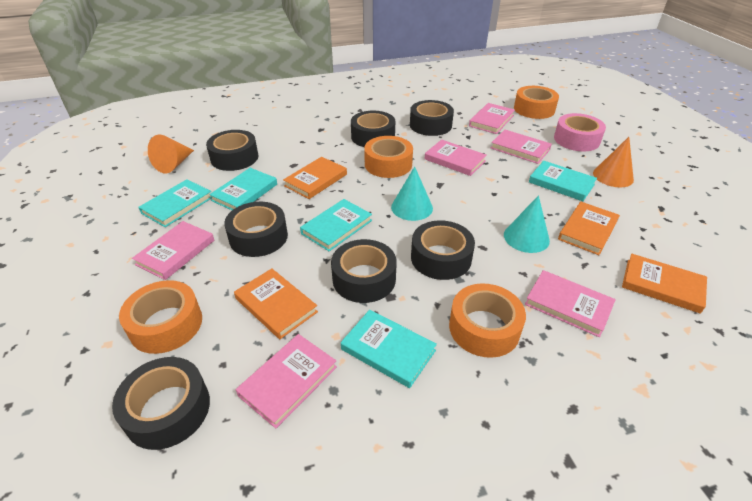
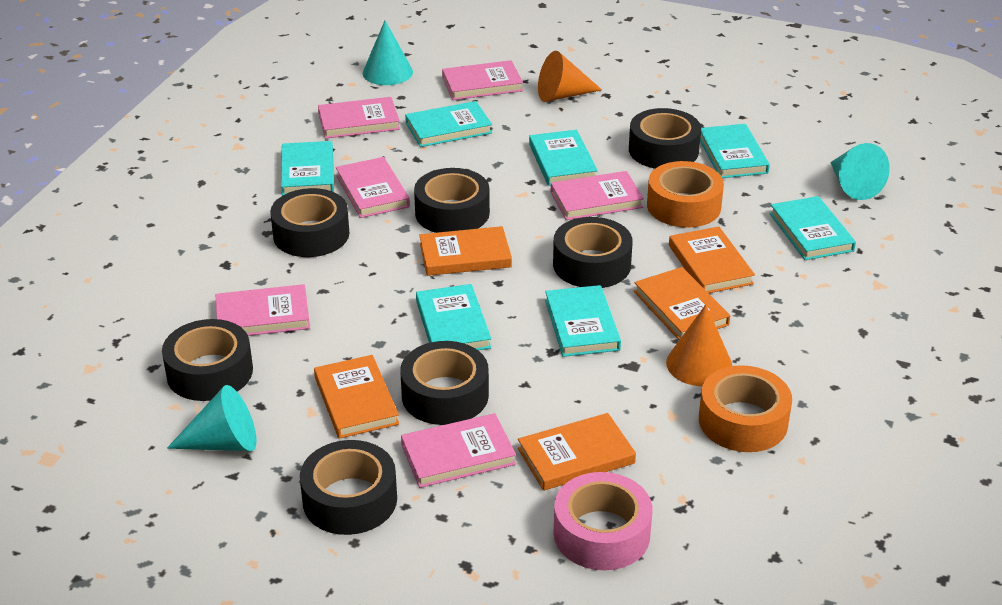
orange book: 4 -> 5
orange tape: 4 -> 2
turquoise book: 5 -> 7
turquoise cone: 2 -> 3

